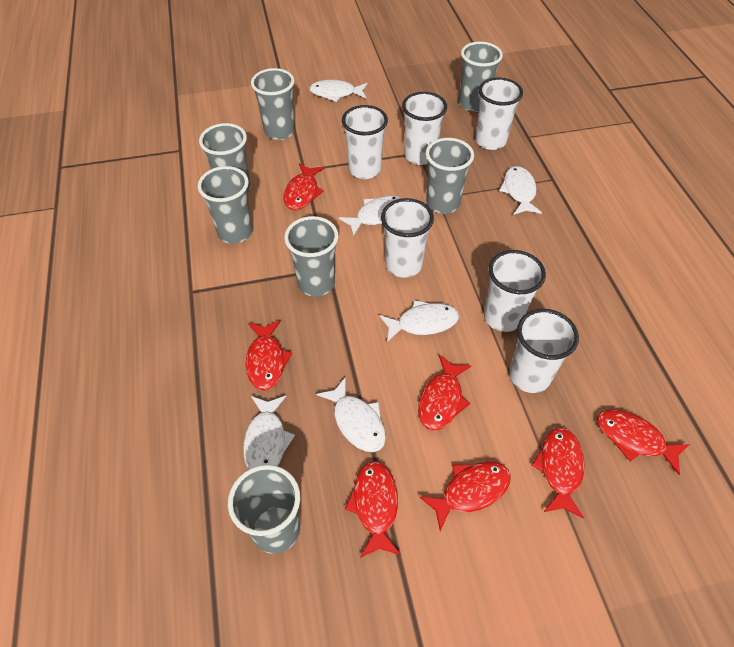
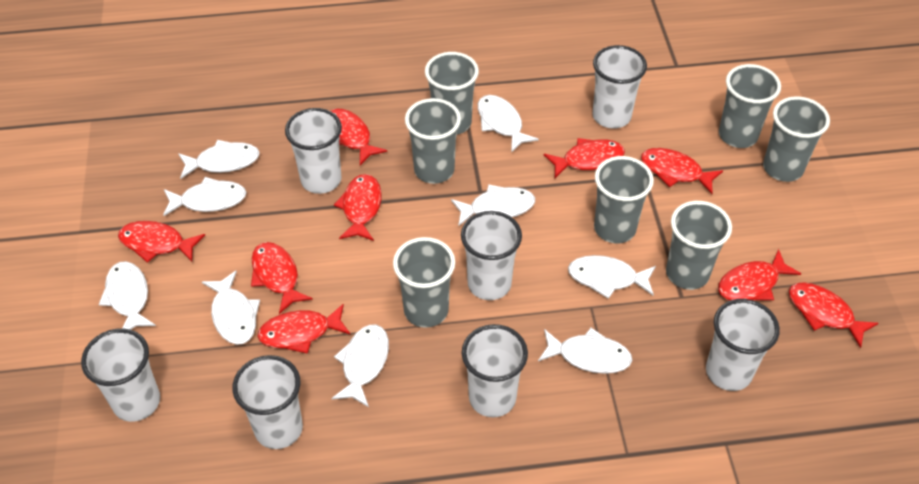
red fish: 7 -> 9
white cup: 6 -> 7
white fish: 6 -> 9

